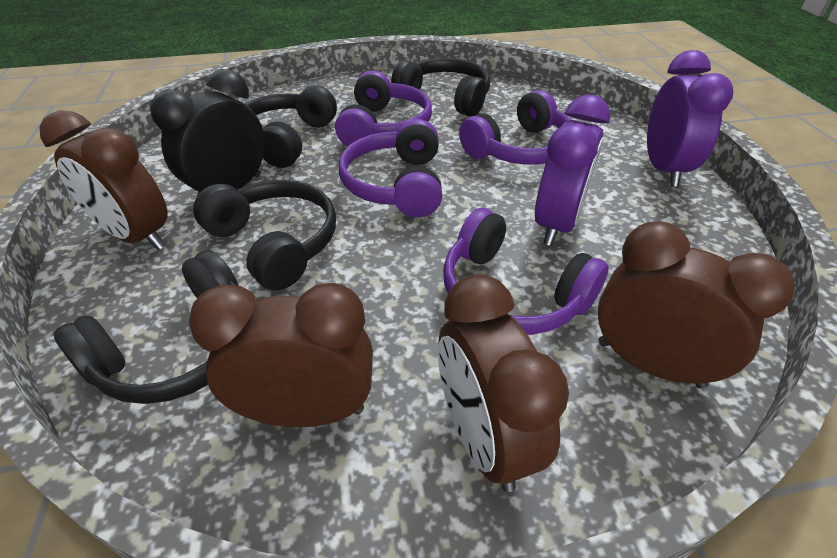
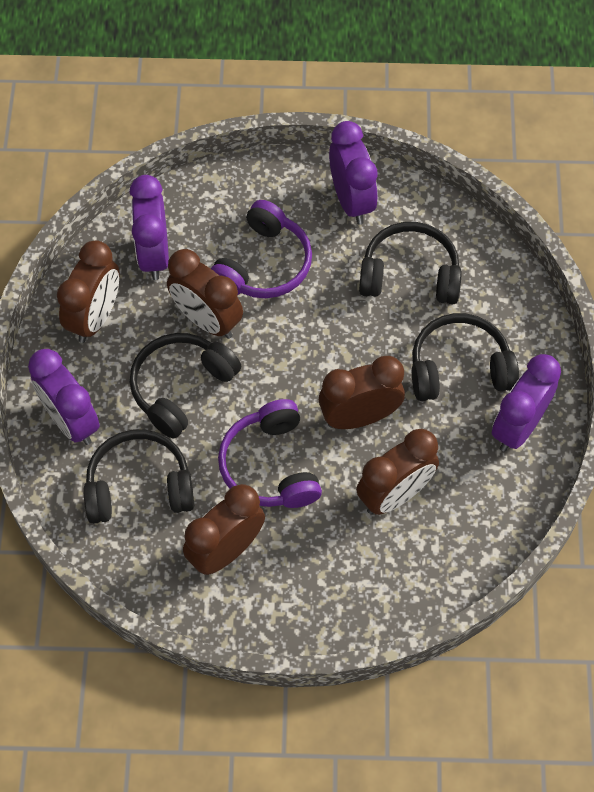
black clock: 1 -> 0
brown clock: 4 -> 5
purple clock: 2 -> 4
purple headphones: 4 -> 2

